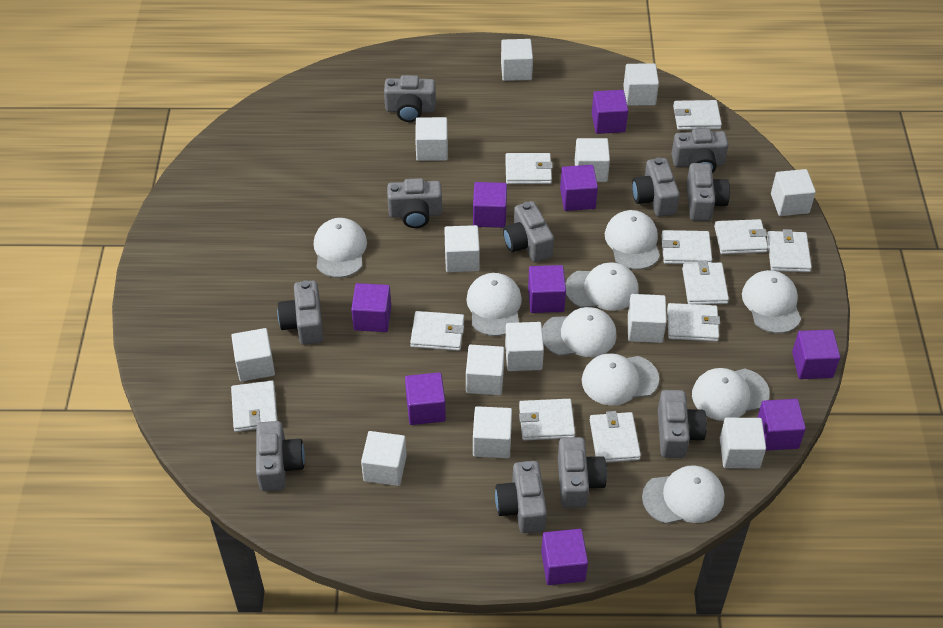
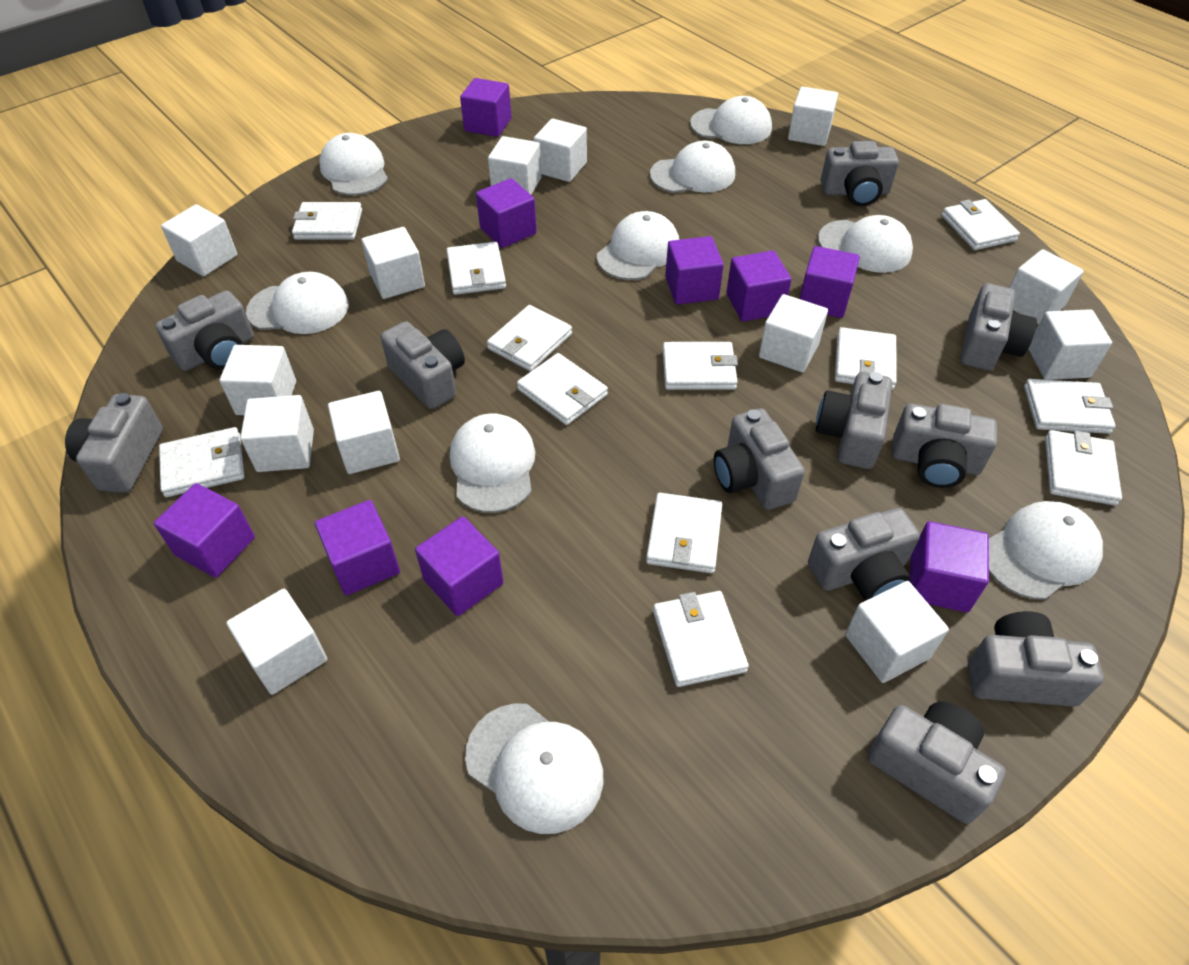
white wallet: 11 -> 12

